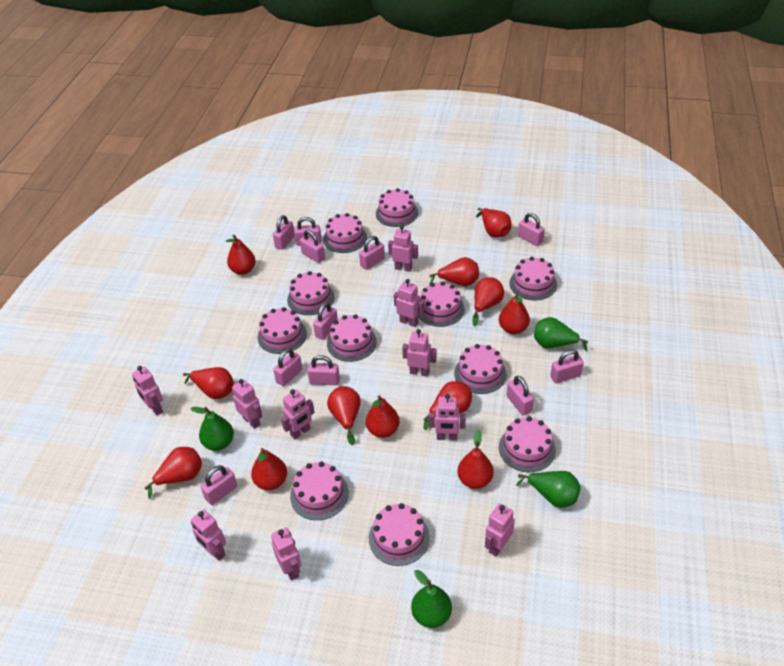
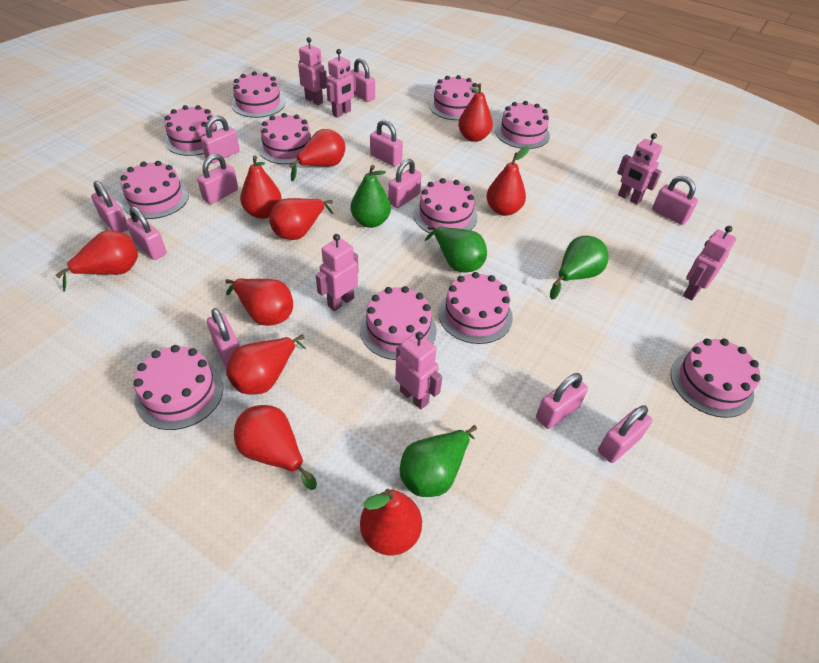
pink robot: 10 -> 6
red pear: 12 -> 10

